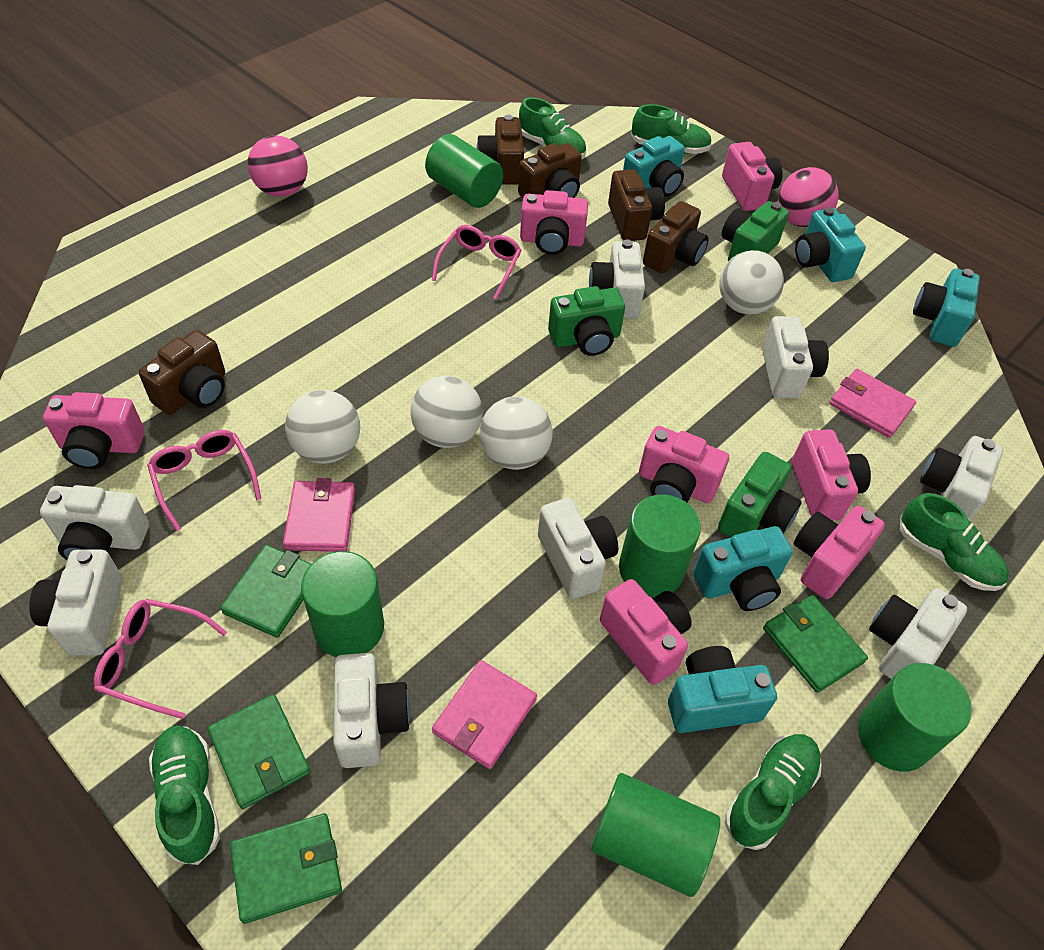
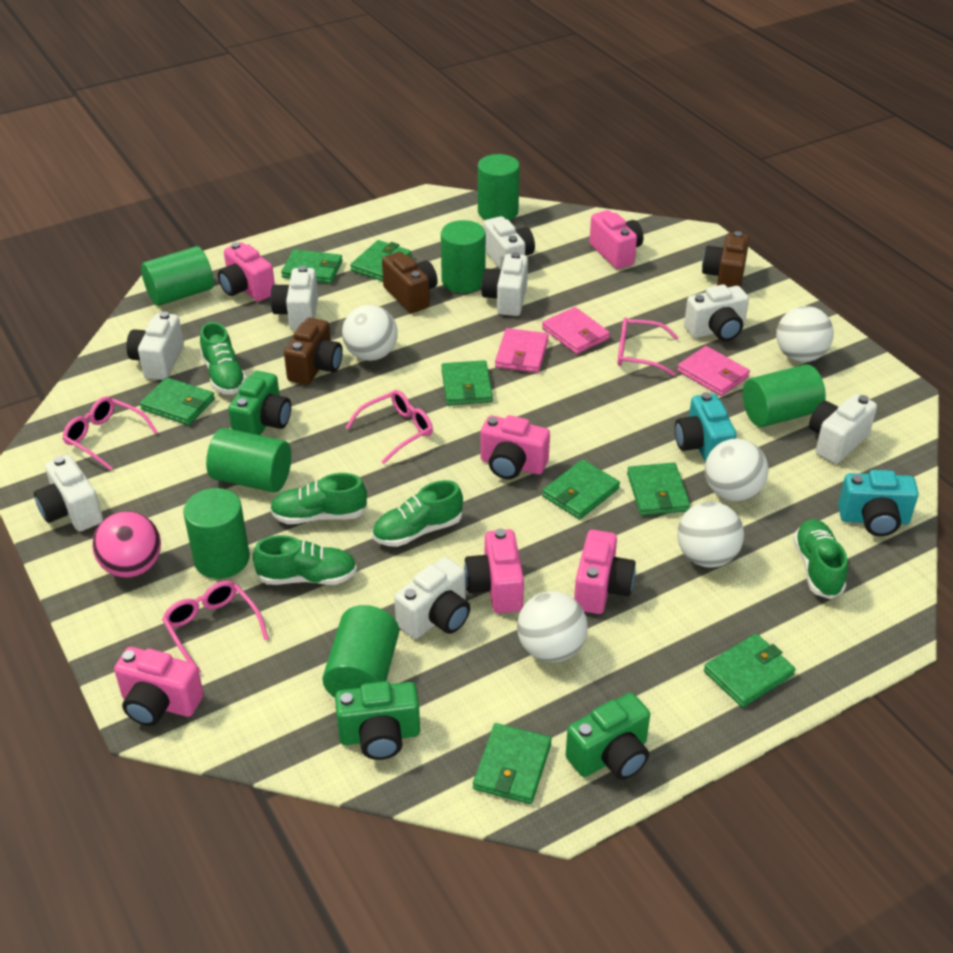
brown camera: 5 -> 3
green cylinder: 5 -> 7
green wallet: 4 -> 8
pink ball: 2 -> 1
pink camera: 7 -> 6
pink glasses: 3 -> 4
turquoise camera: 5 -> 2
white ball: 4 -> 5

